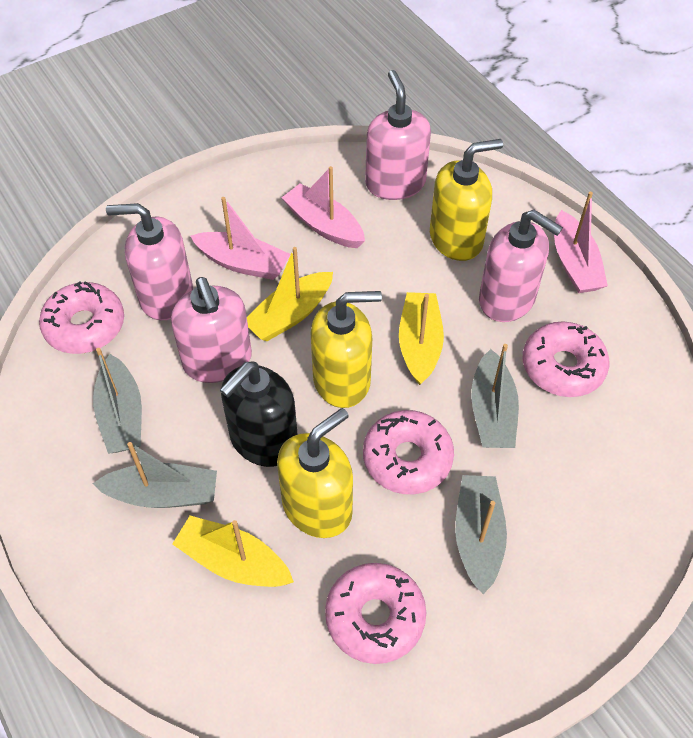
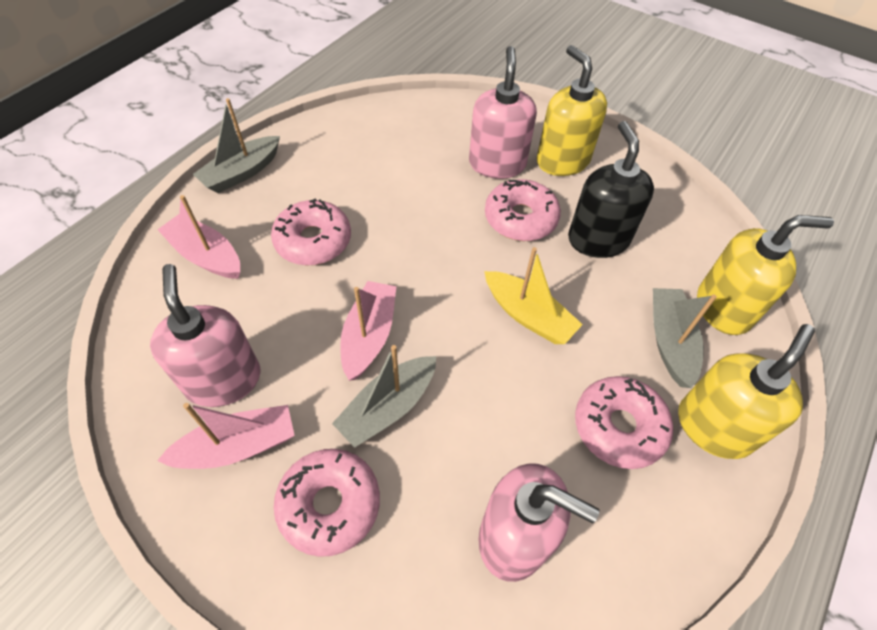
grey boat: 4 -> 3
pink soap dispenser: 4 -> 3
yellow boat: 3 -> 1

